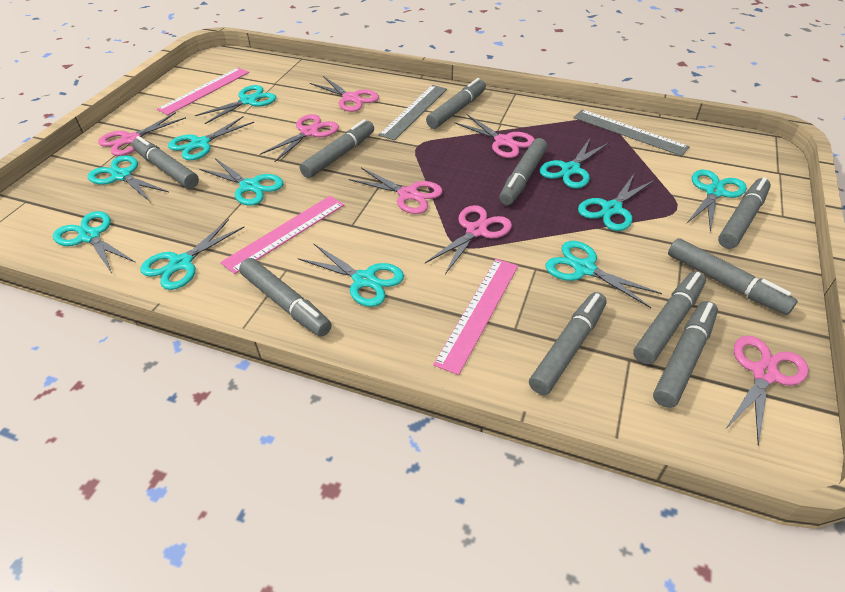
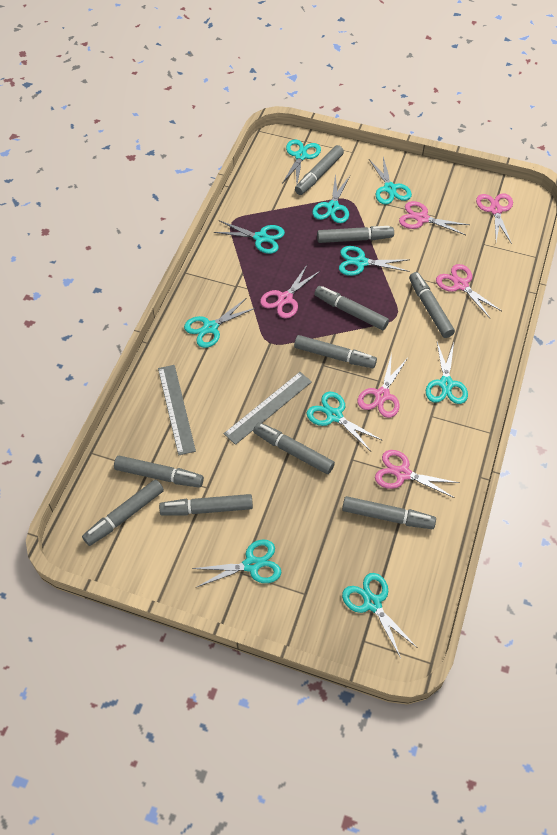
pink ruler: 3 -> 0
pink scissors: 7 -> 6
turquoise scissors: 11 -> 10

